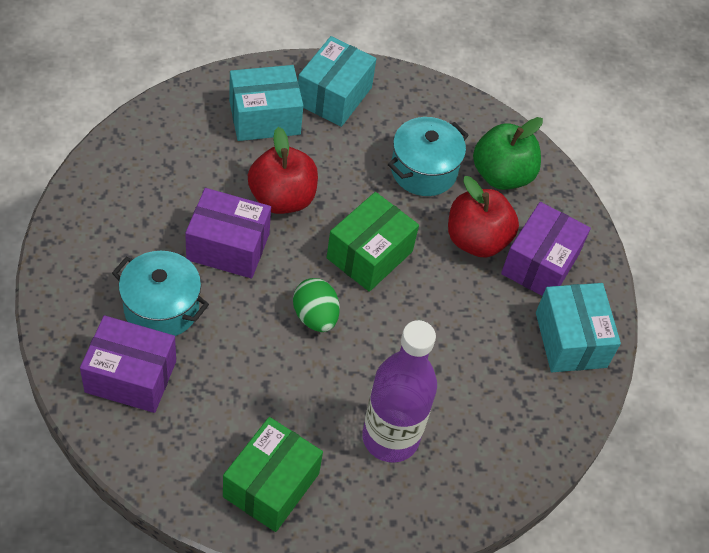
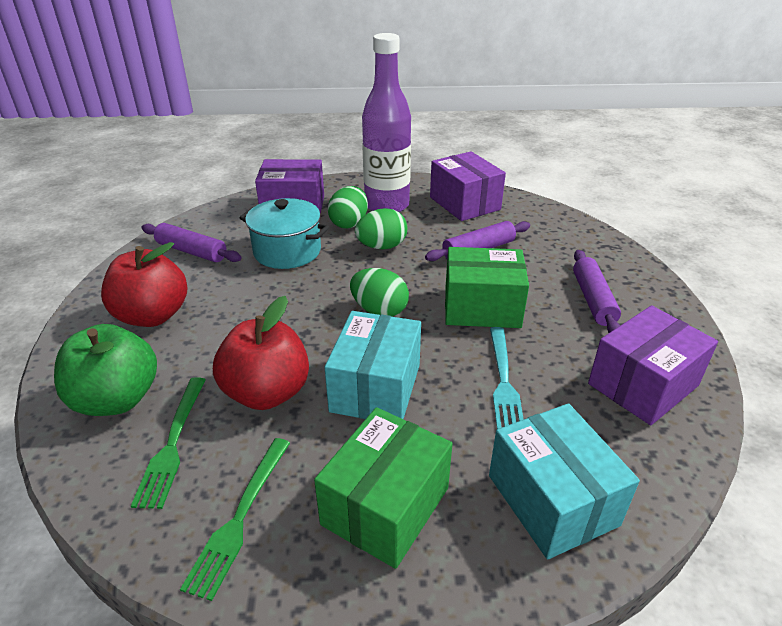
green egg: 1 -> 3
green fork: 0 -> 2
purple rolling pin: 0 -> 3
turquoise box: 3 -> 2
turquoise fork: 0 -> 1
turquoise pot: 2 -> 1

